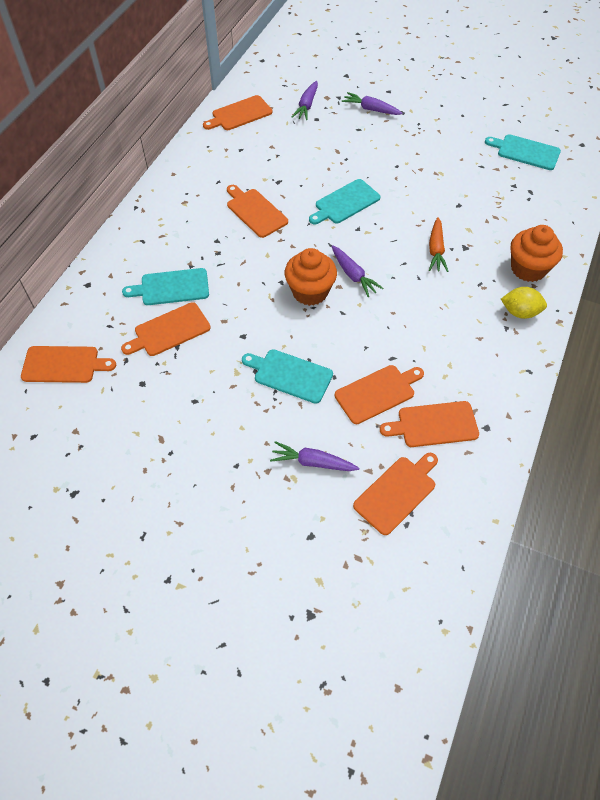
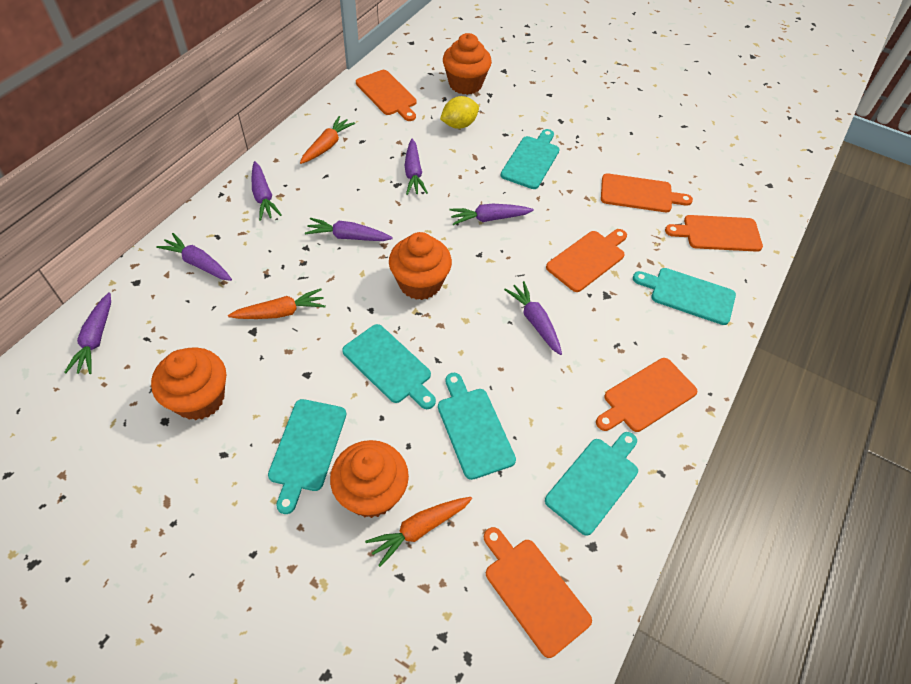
orange carrot: 1 -> 3
orange cupcake: 2 -> 4
orange cutting board: 7 -> 6
purple carrot: 4 -> 7
turquoise cutting board: 4 -> 6

